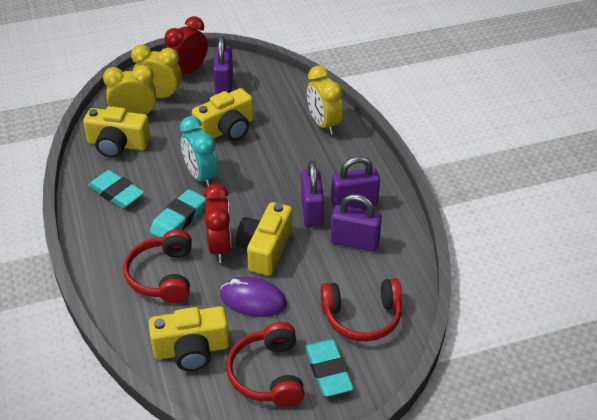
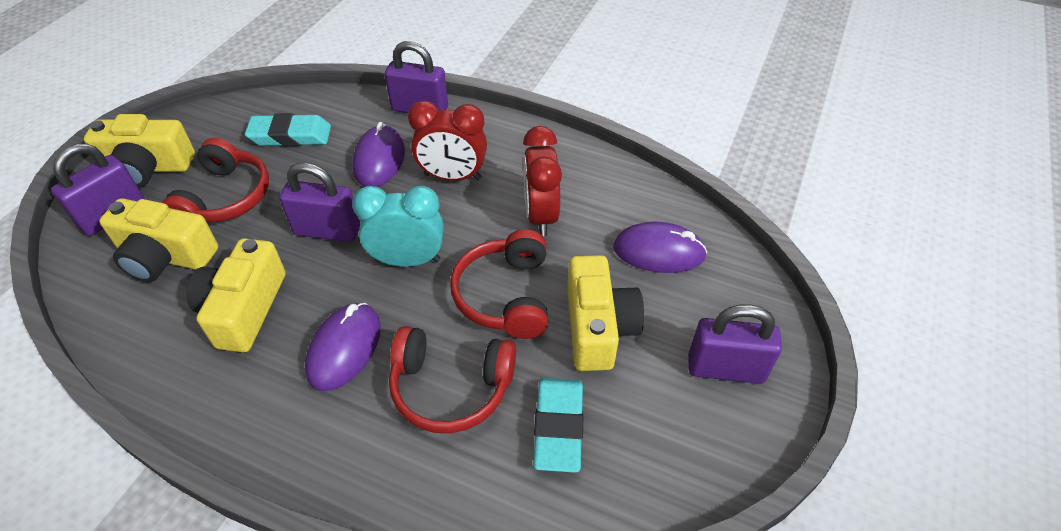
purple mouse: 1 -> 3
turquoise eraser: 3 -> 2
yellow clock: 3 -> 0

